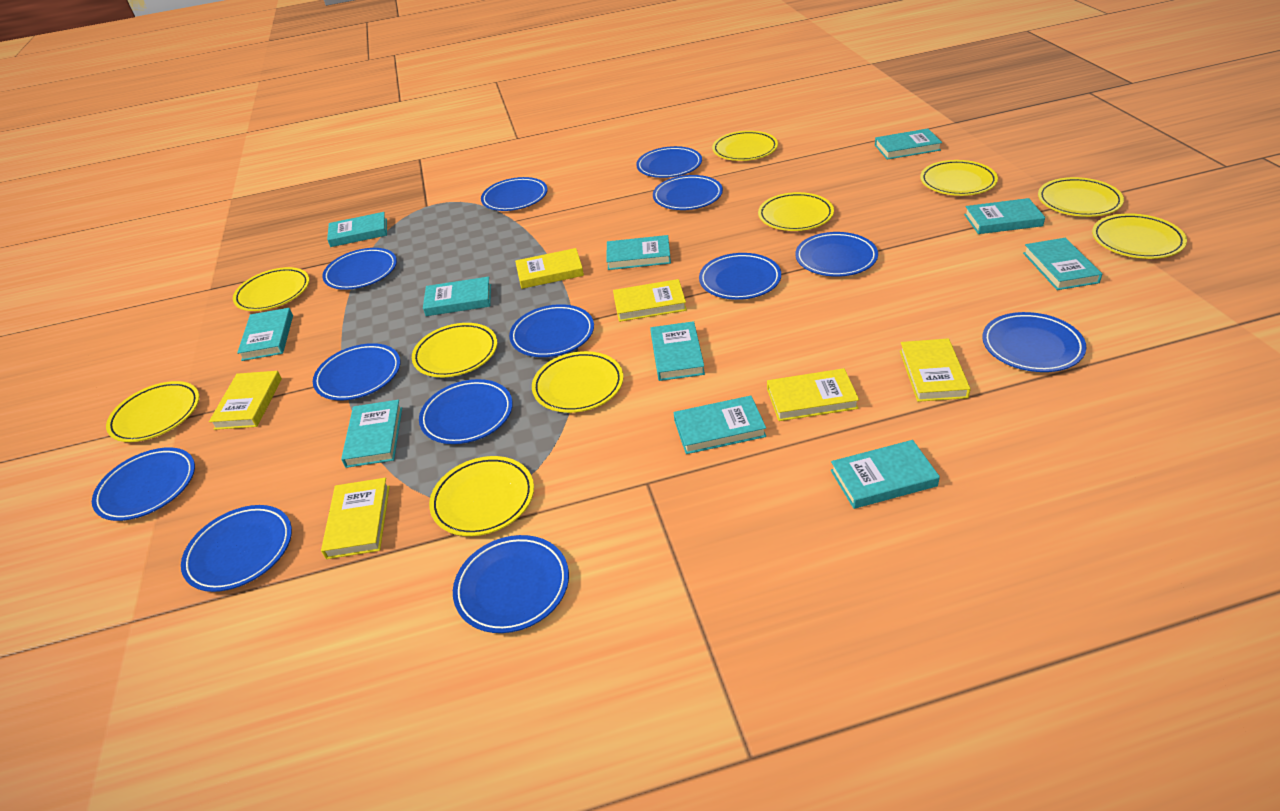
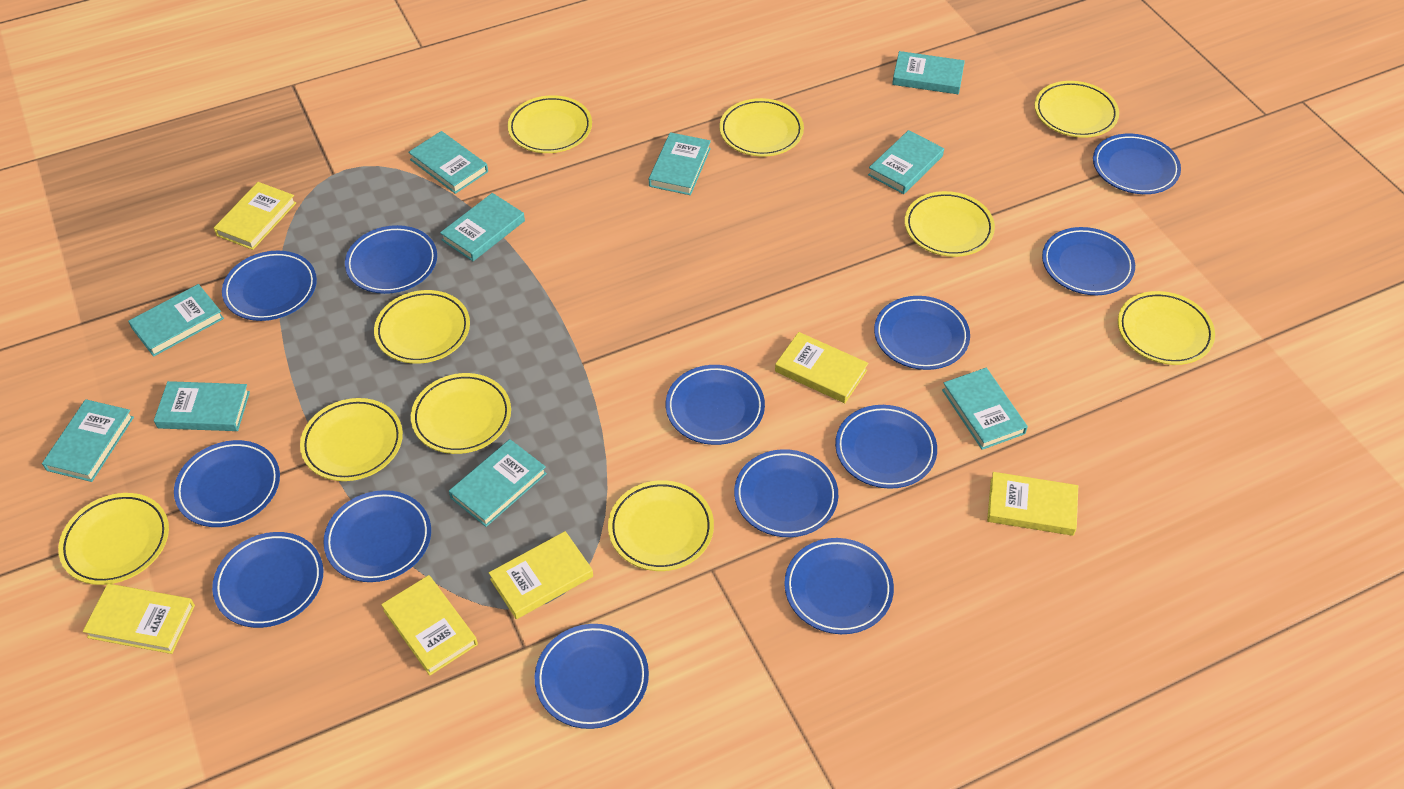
turquoise book: 11 -> 10

